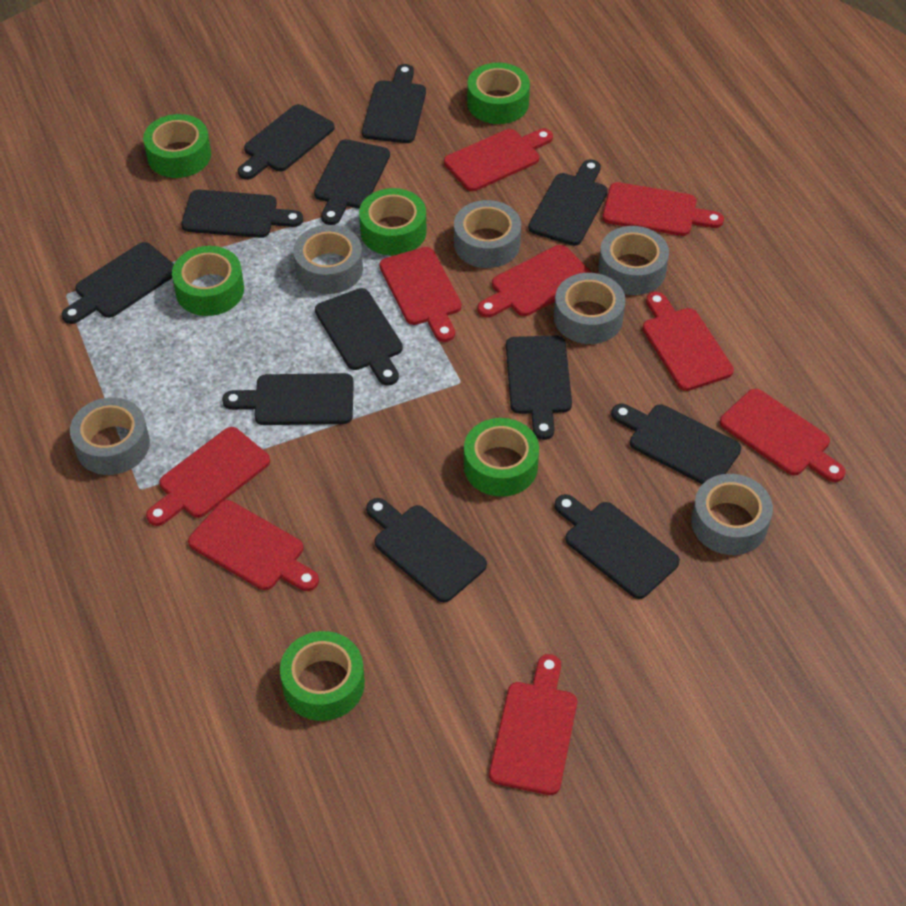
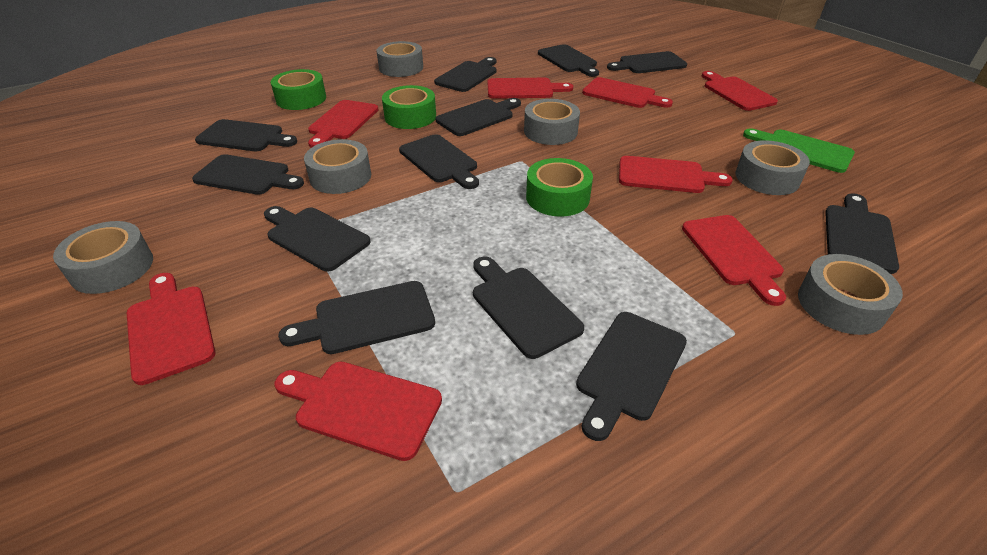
green cutting board: 0 -> 1
green tape: 6 -> 3
red cutting board: 9 -> 8

